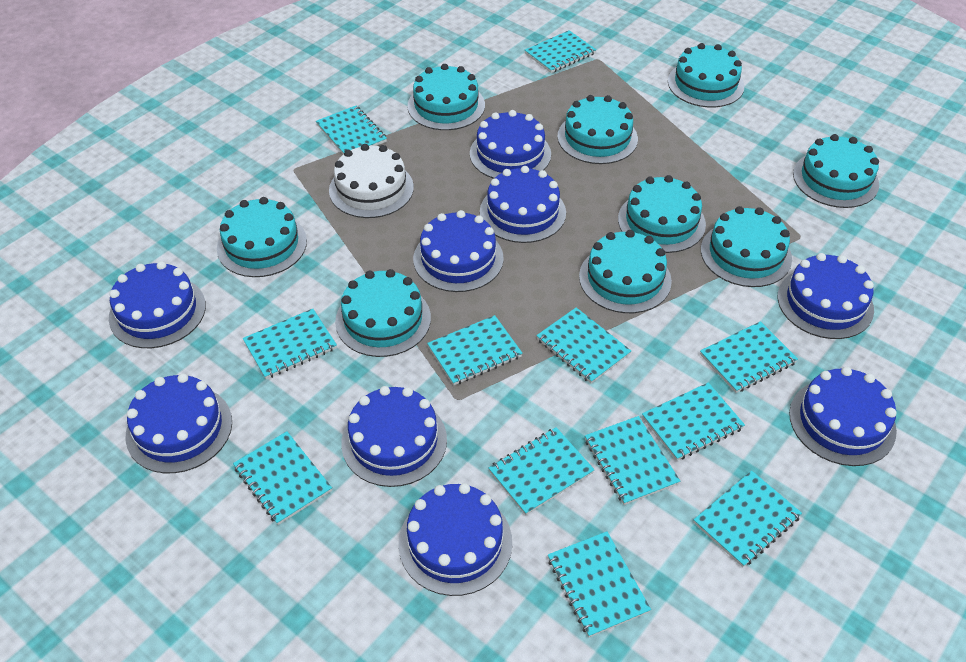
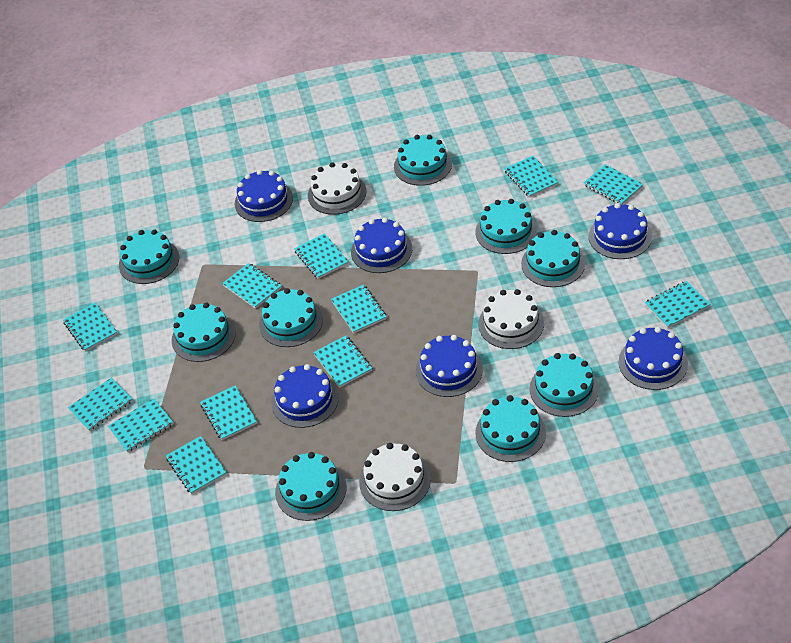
blue cake: 9 -> 6
white cake: 1 -> 3

